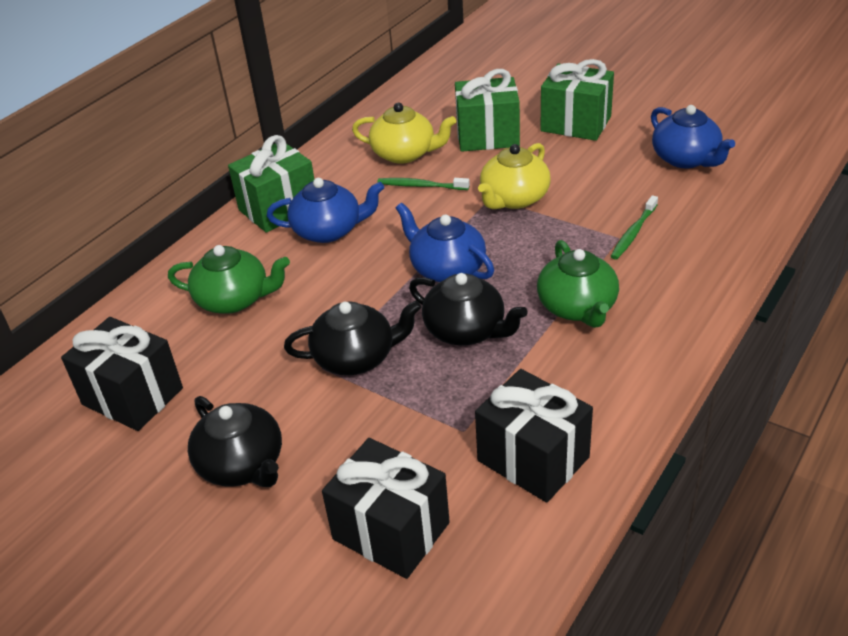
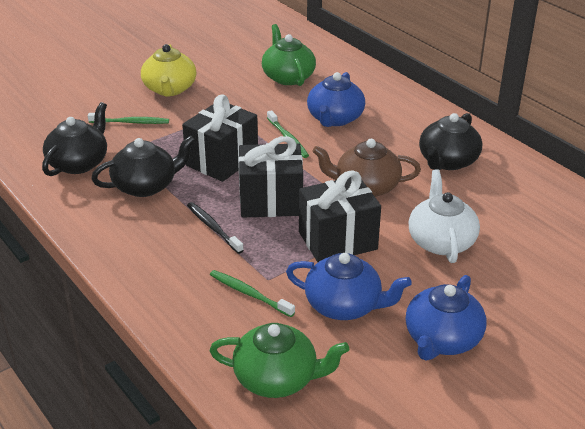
black toothbrush: 0 -> 1
brown teapot: 0 -> 1
green gift: 3 -> 0
green toothbrush: 2 -> 3
white teapot: 0 -> 1
yellow teapot: 2 -> 1

